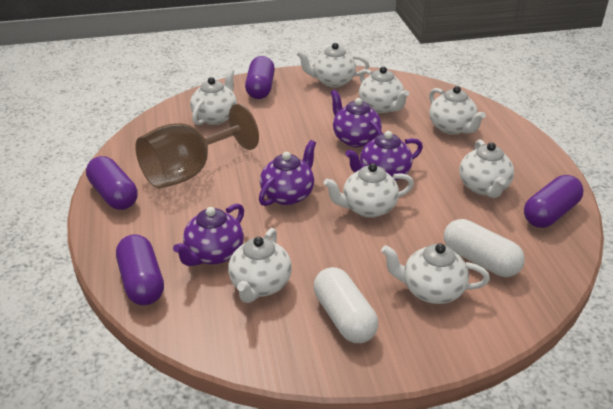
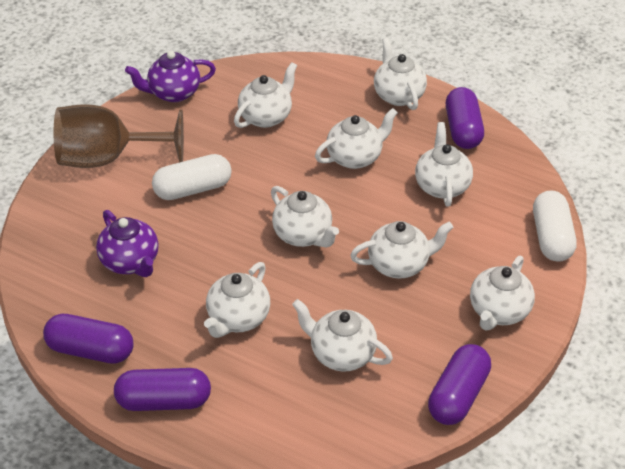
purple teapot: 4 -> 2
white teapot: 8 -> 9

